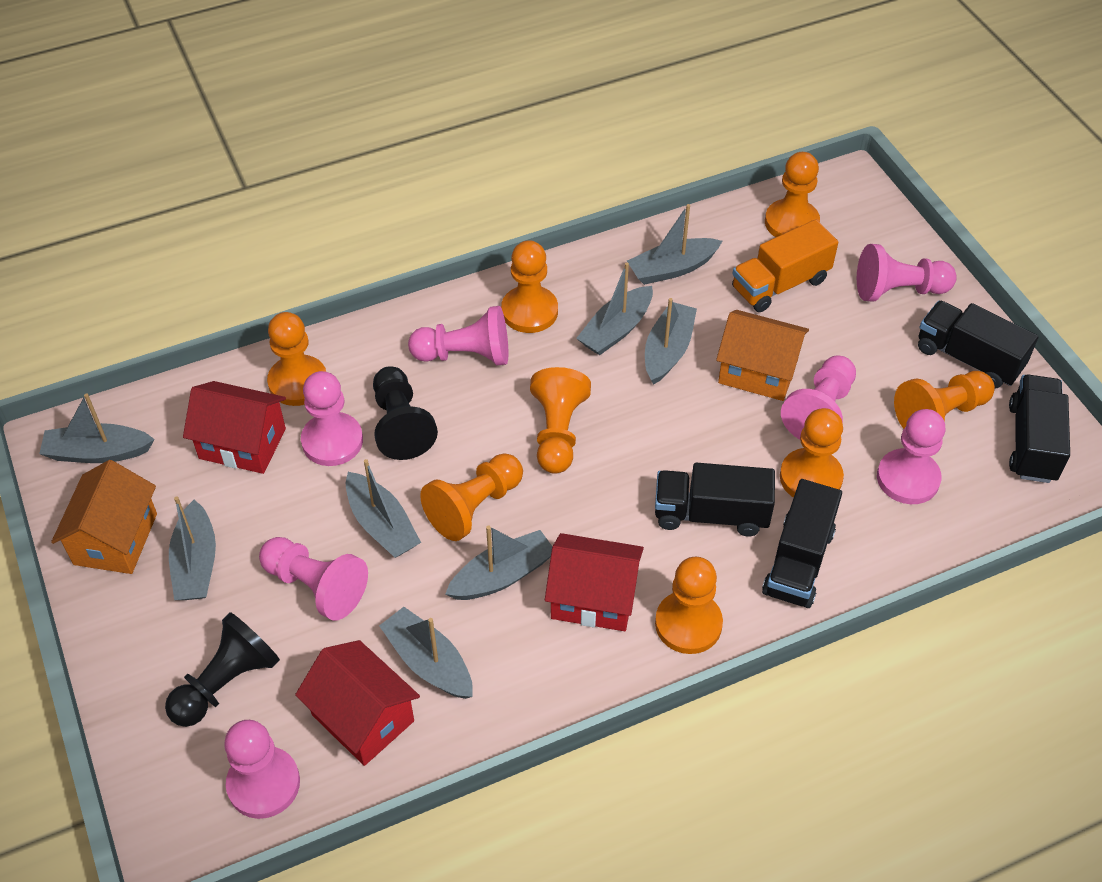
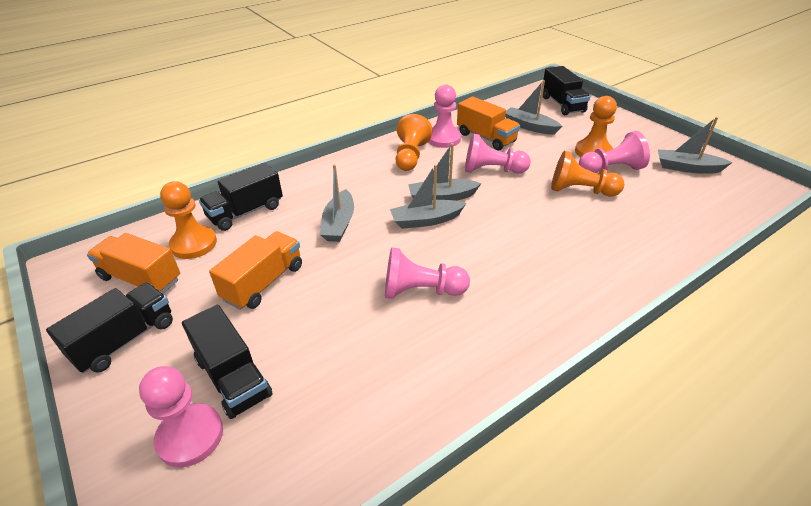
black pawn: 2 -> 0
grey boat: 8 -> 5
orange house: 2 -> 0
orange pawn: 8 -> 4
orange truck: 1 -> 3
pink pawn: 7 -> 5
red house: 3 -> 0

